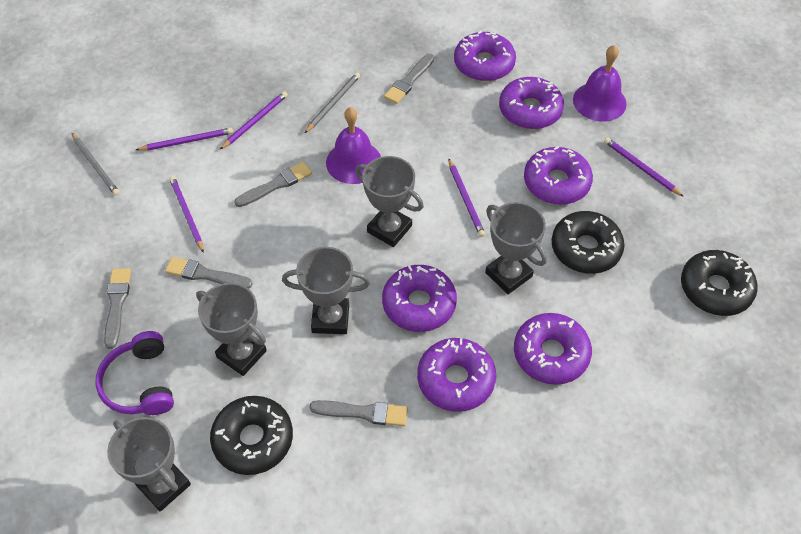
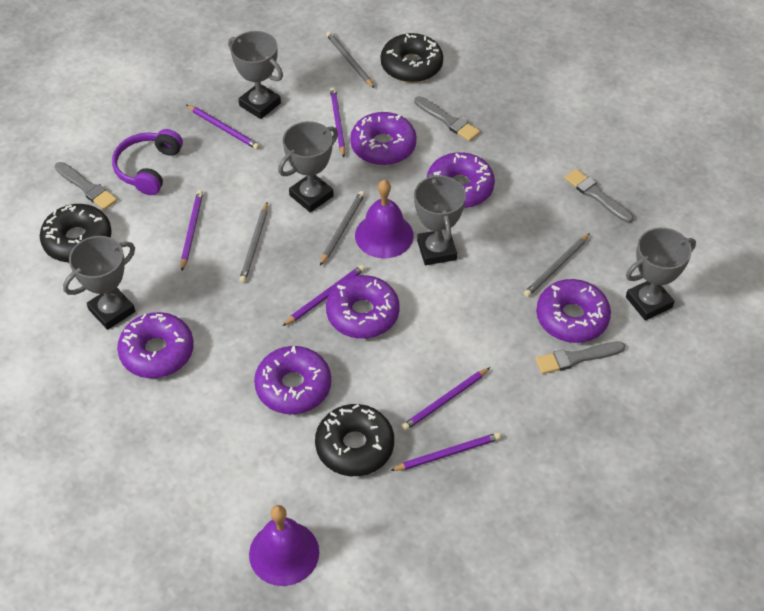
grey brush: 5 -> 4
grey pencil: 2 -> 4
purple pencil: 5 -> 6

